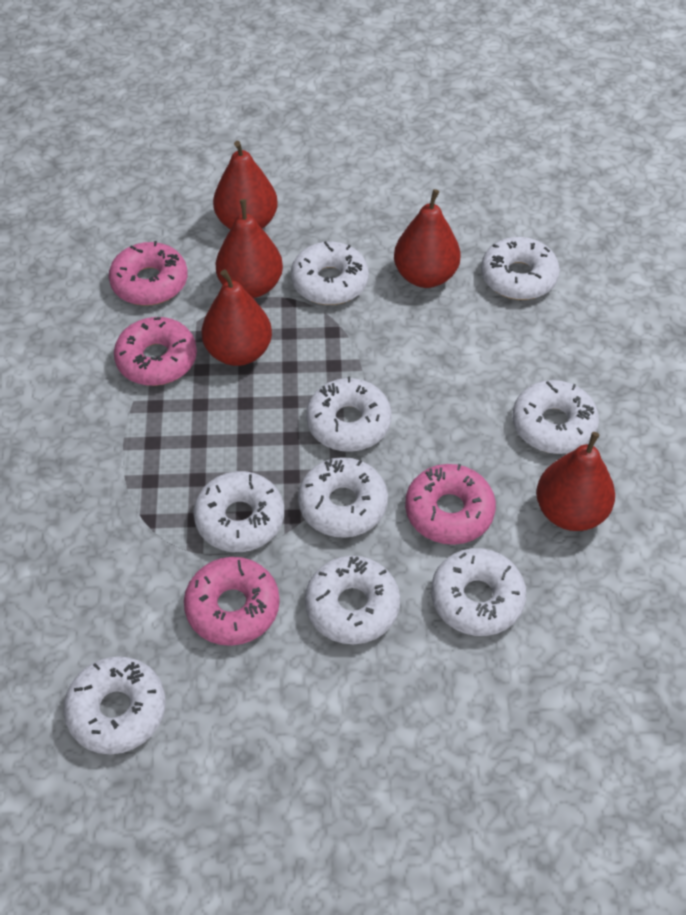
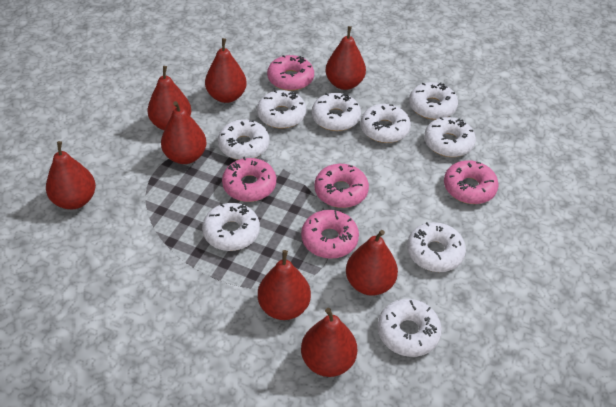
pink donut: 4 -> 5
red pear: 5 -> 8

